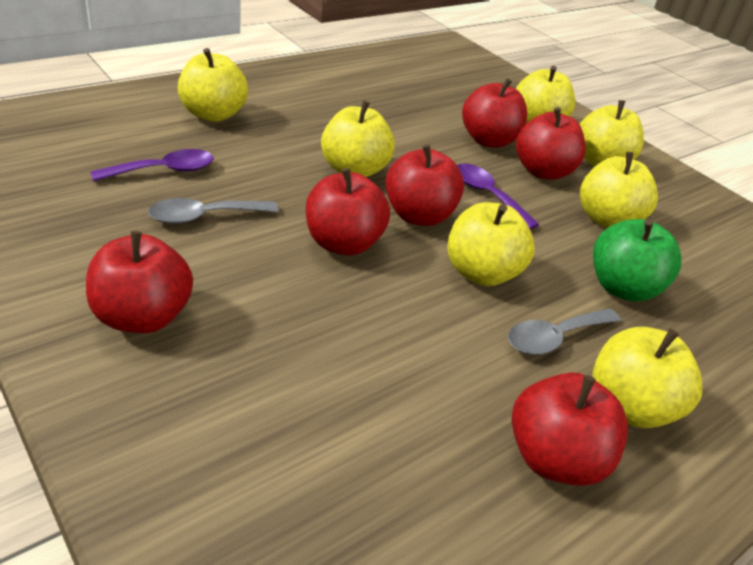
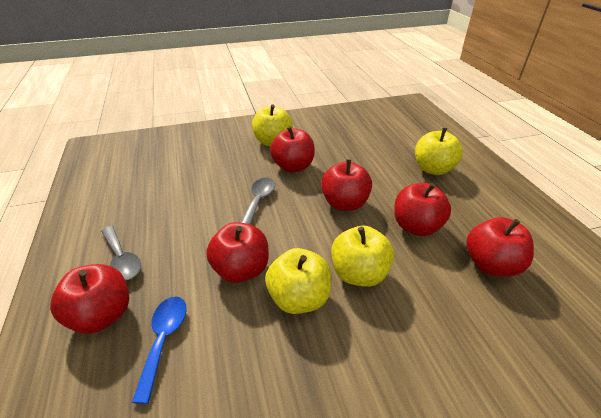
blue spoon: 0 -> 1
green apple: 1 -> 0
purple spoon: 2 -> 0
yellow apple: 7 -> 4

